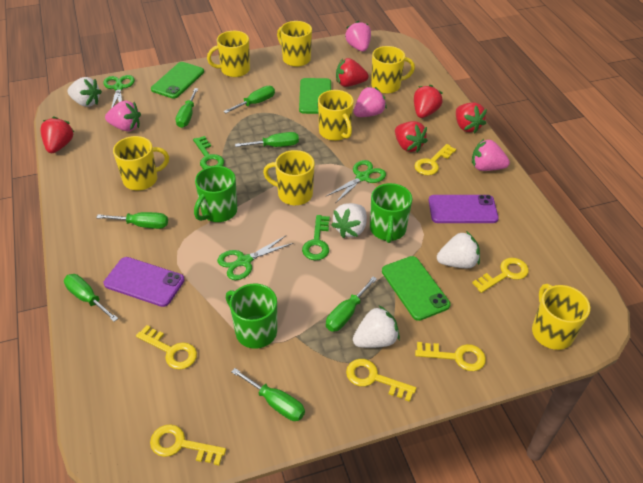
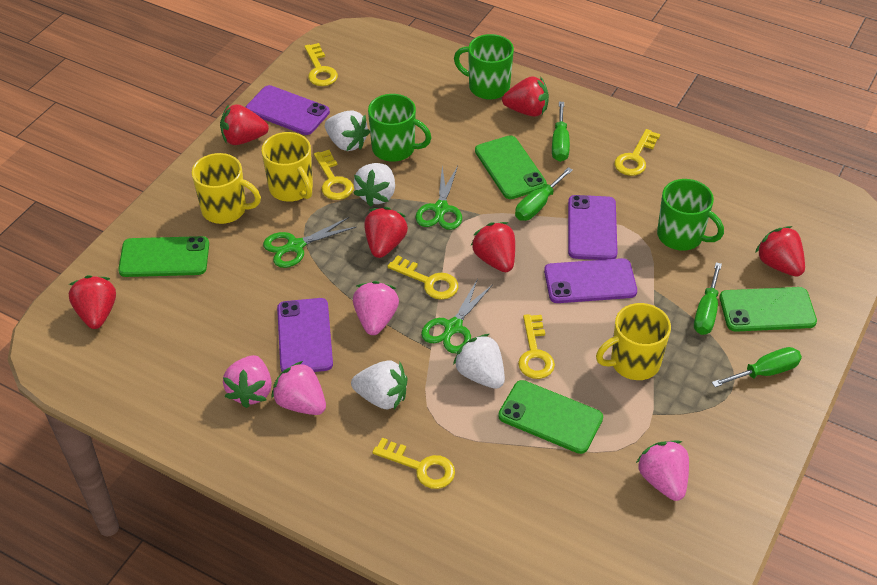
green key: 2 -> 0
green phone: 3 -> 4
green screwdriver: 7 -> 4
purple phone: 2 -> 4
red strawberry: 5 -> 6
yellow mug: 7 -> 3

